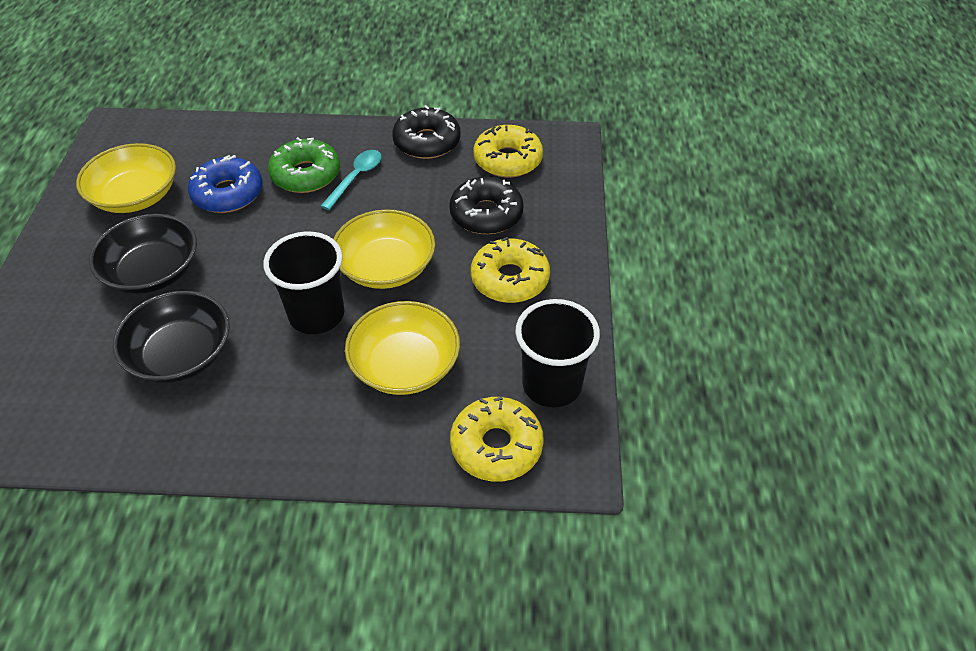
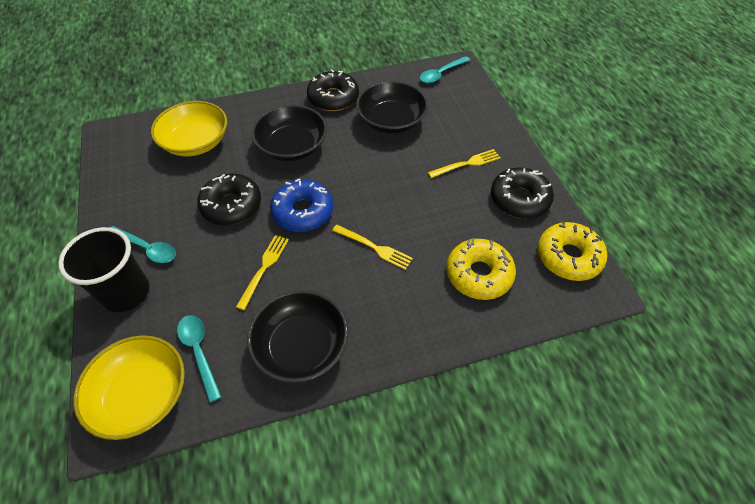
black bowl: 2 -> 3
black cup: 2 -> 1
black donut: 2 -> 3
green donut: 1 -> 0
turquoise spoon: 1 -> 3
yellow bowl: 3 -> 2
yellow donut: 3 -> 2
yellow fork: 0 -> 3

